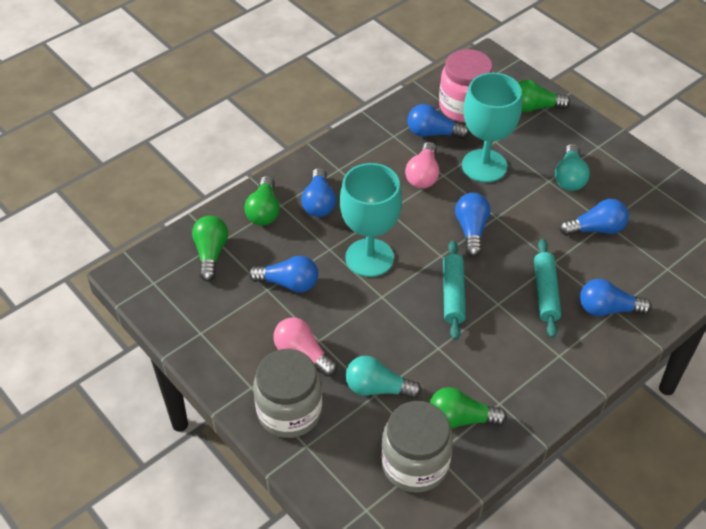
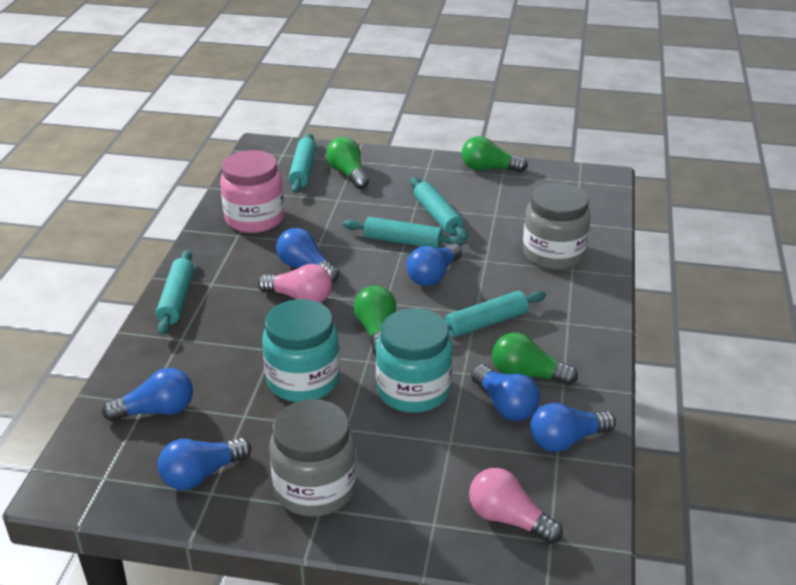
turquoise goblet: 2 -> 0
turquoise jar: 0 -> 2
turquoise light bulb: 2 -> 0
turquoise rolling pin: 2 -> 5

